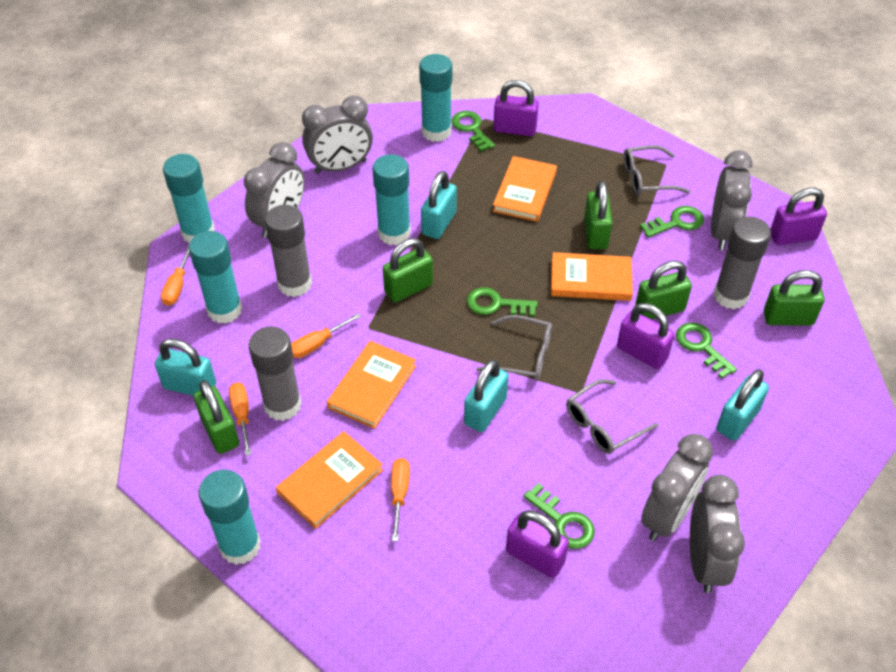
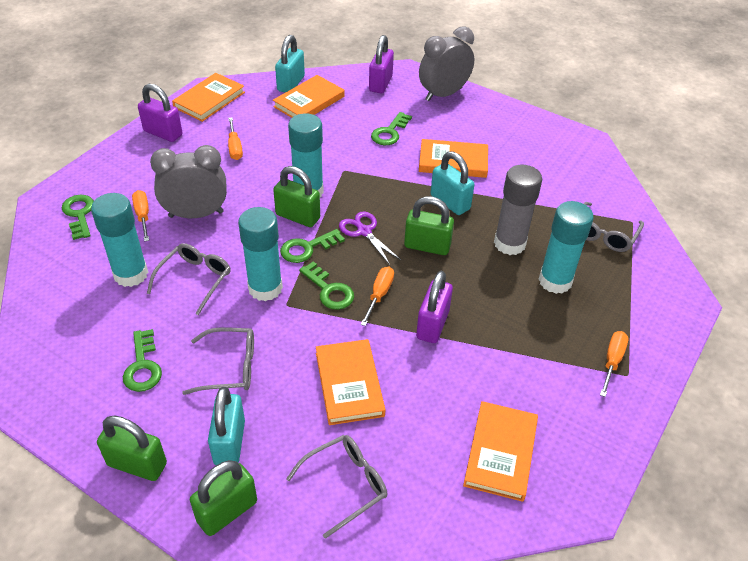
green padlock: 5 -> 4
grey clock: 5 -> 2
grey glasses: 3 -> 4
grey glue stick: 3 -> 1
orange book: 4 -> 5
purple padlock: 4 -> 3
purple scissors: 0 -> 1
turquoise glue stick: 5 -> 4
turquoise padlock: 4 -> 3

